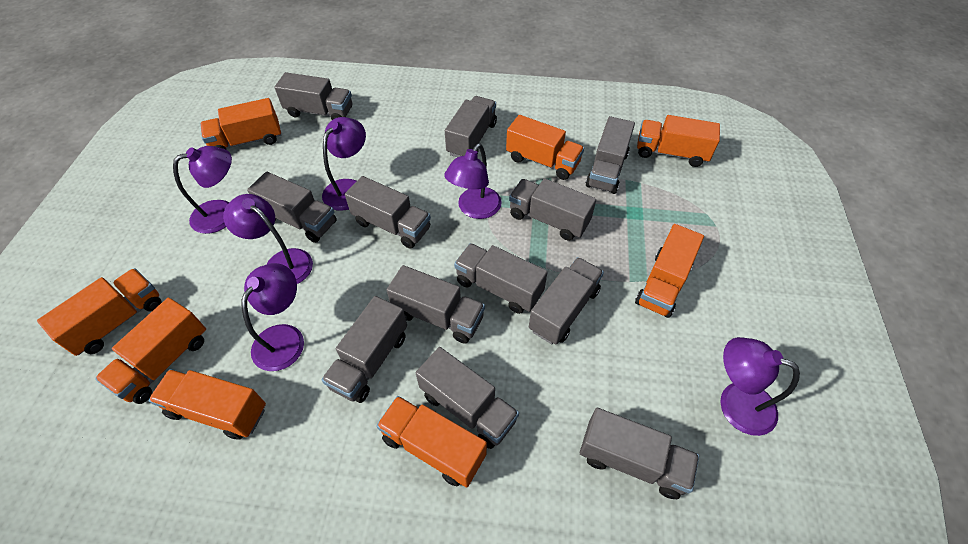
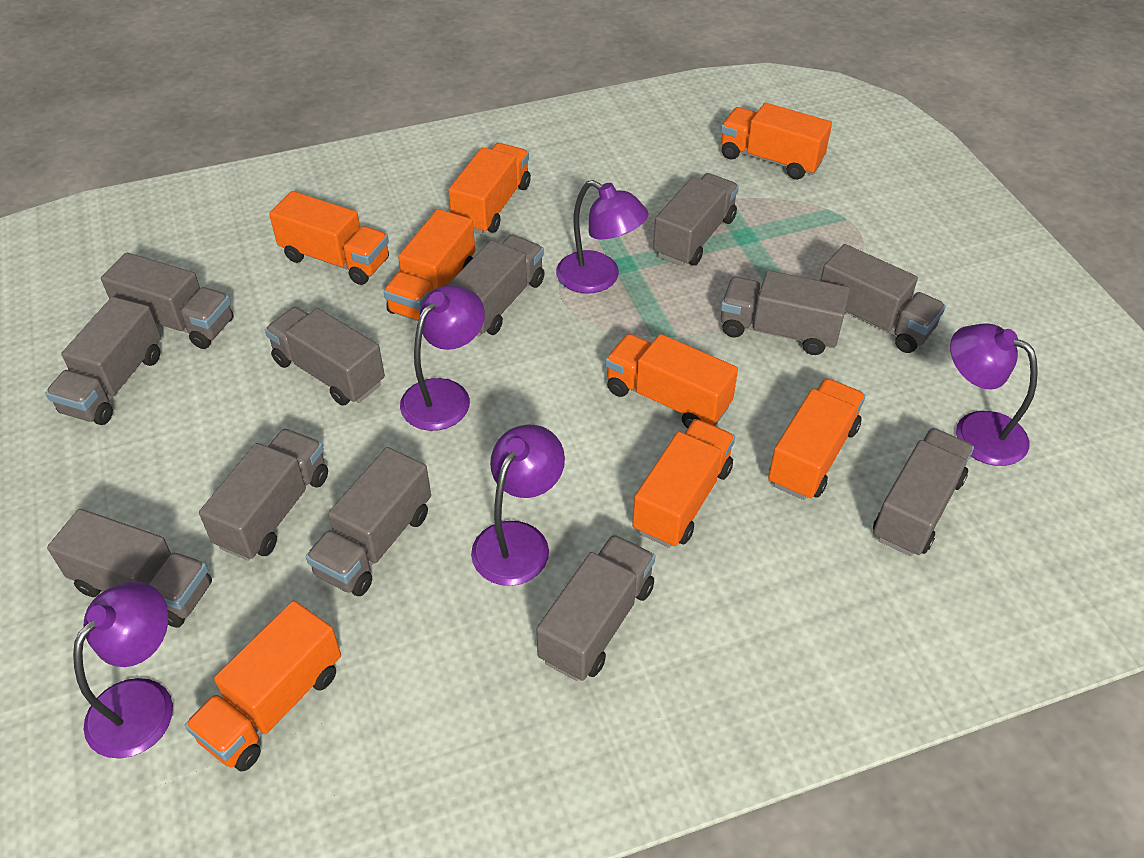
purple lamp: 6 -> 5

